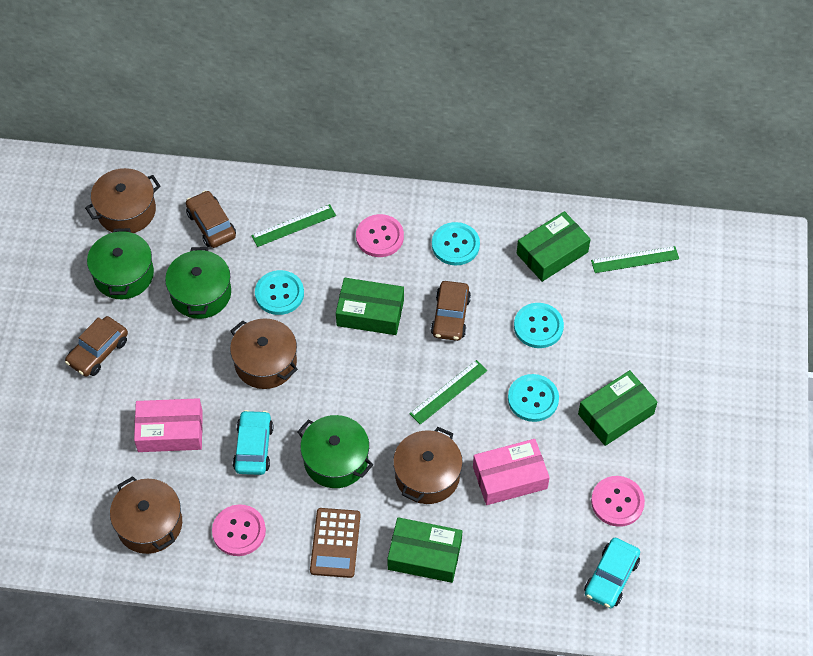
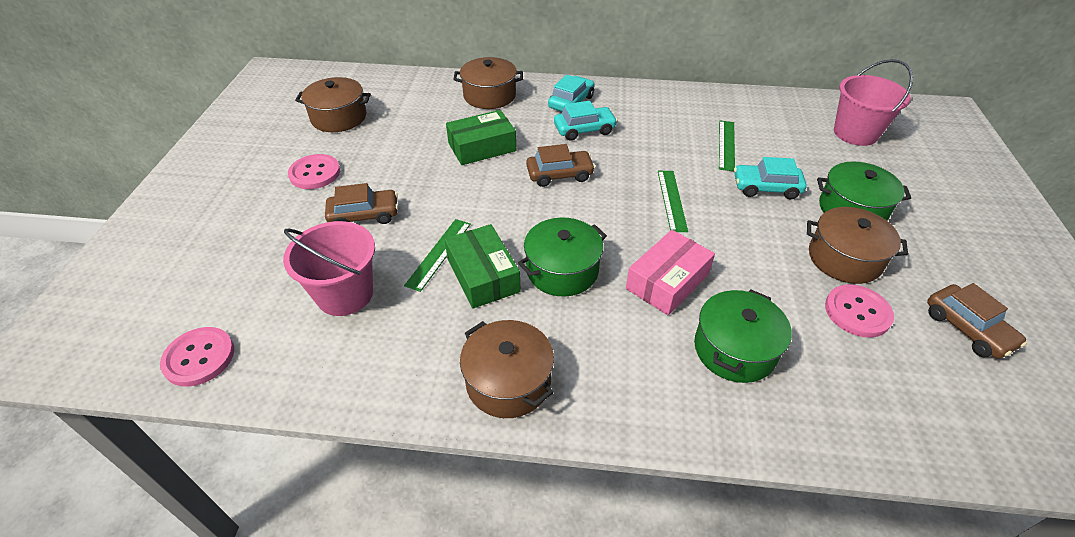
brown calculator: 1 -> 0
green box: 4 -> 2
pink box: 2 -> 1
pink bucket: 0 -> 2
turquoise button: 4 -> 0
turquoise car: 2 -> 3

